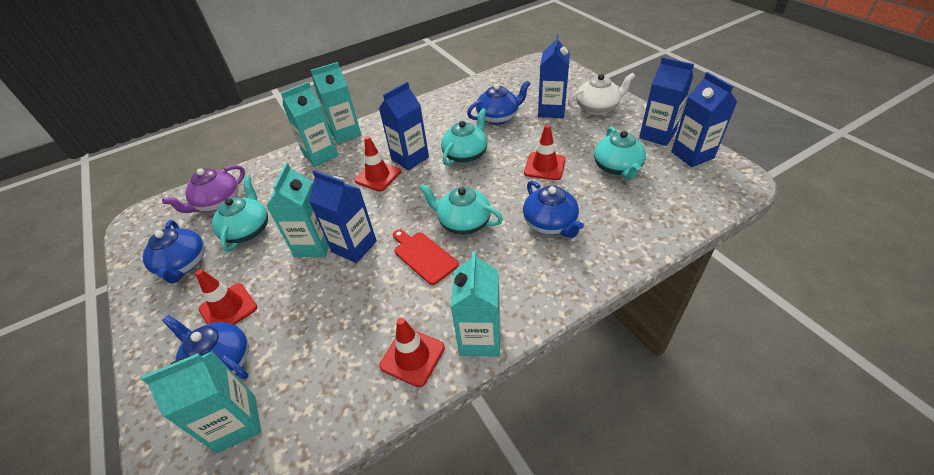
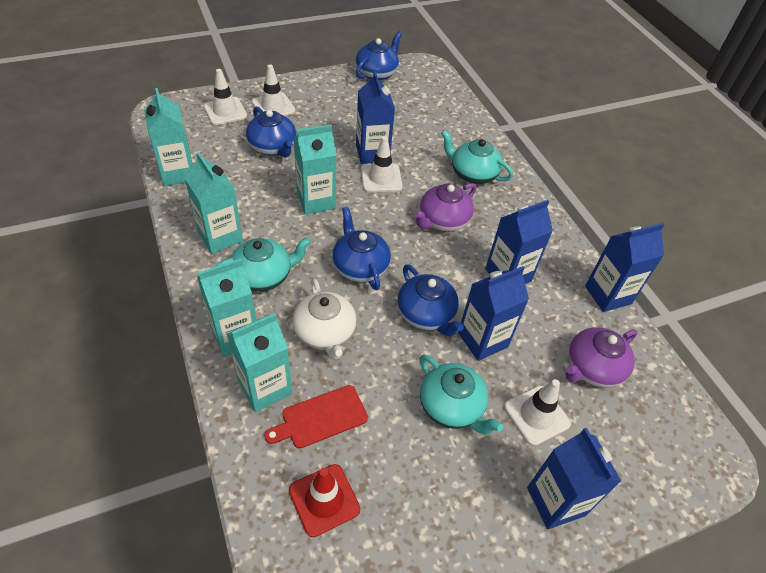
purple teapot: 1 -> 2
red traffic cone: 4 -> 1
turquoise teapot: 4 -> 3
white traffic cone: 0 -> 4

